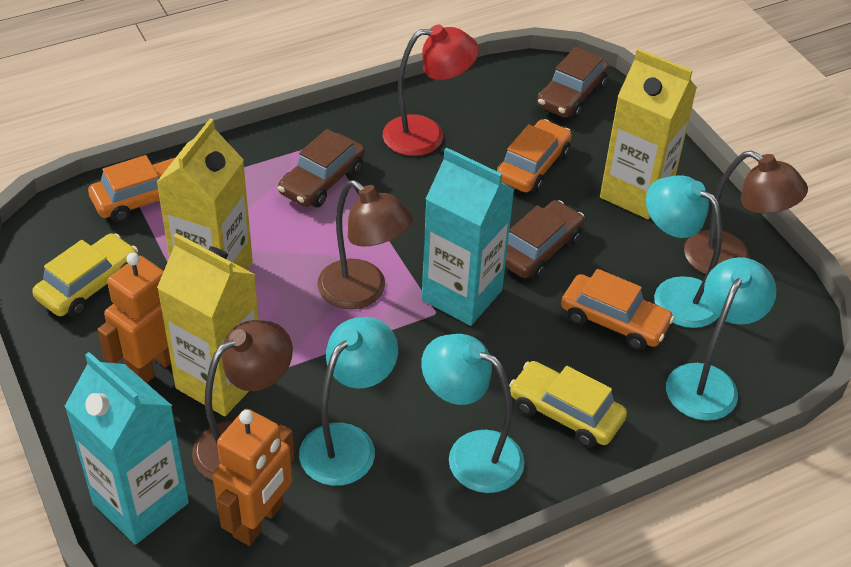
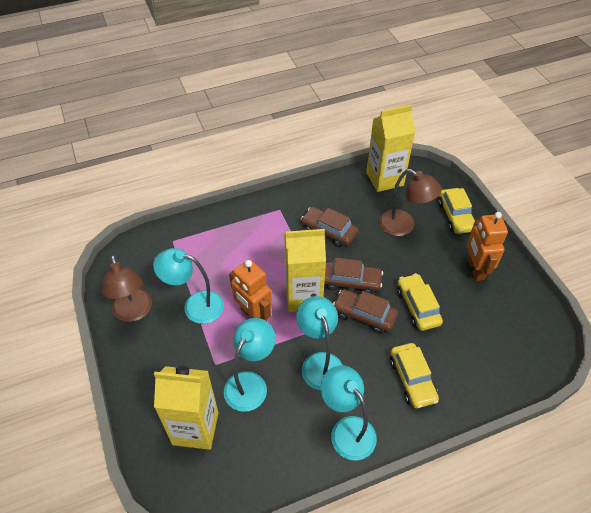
brown lamp: 3 -> 2
orange car: 3 -> 0
red lamp: 1 -> 0
turquoise carton: 2 -> 0
yellow car: 2 -> 3

